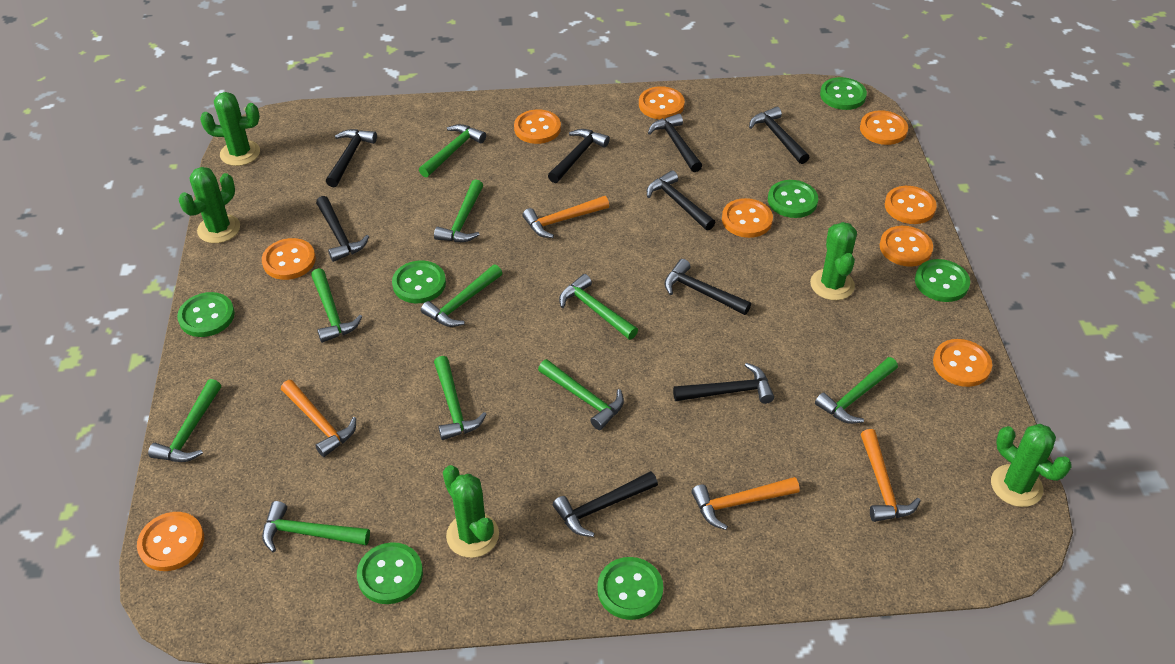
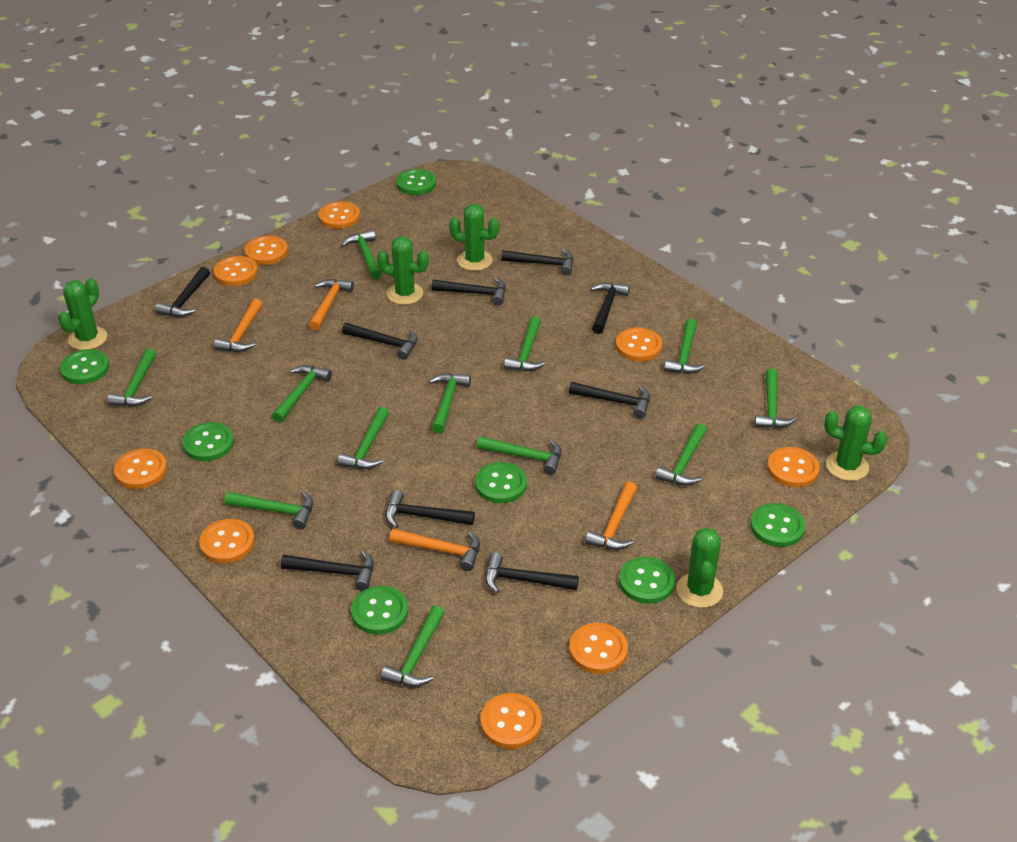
green hammer: 10 -> 12

